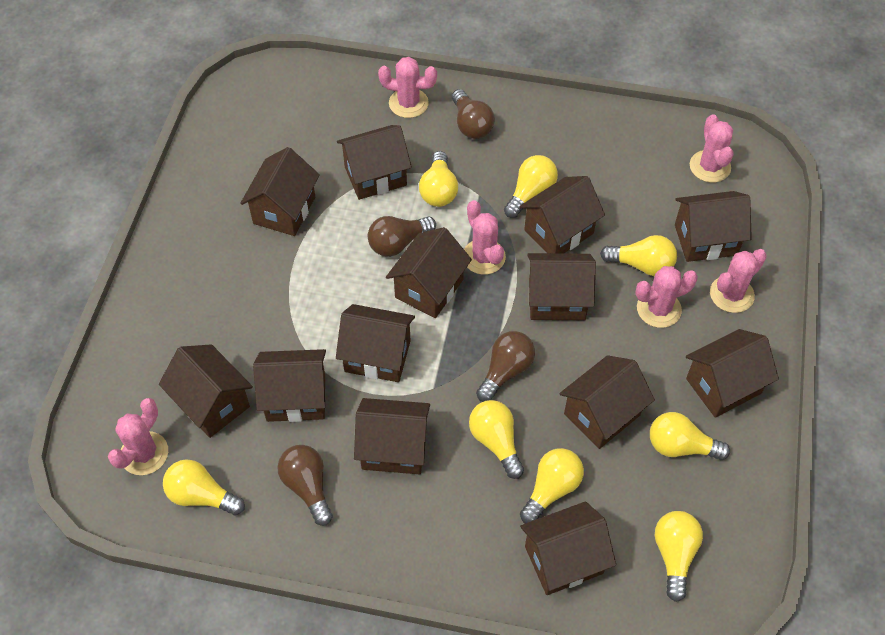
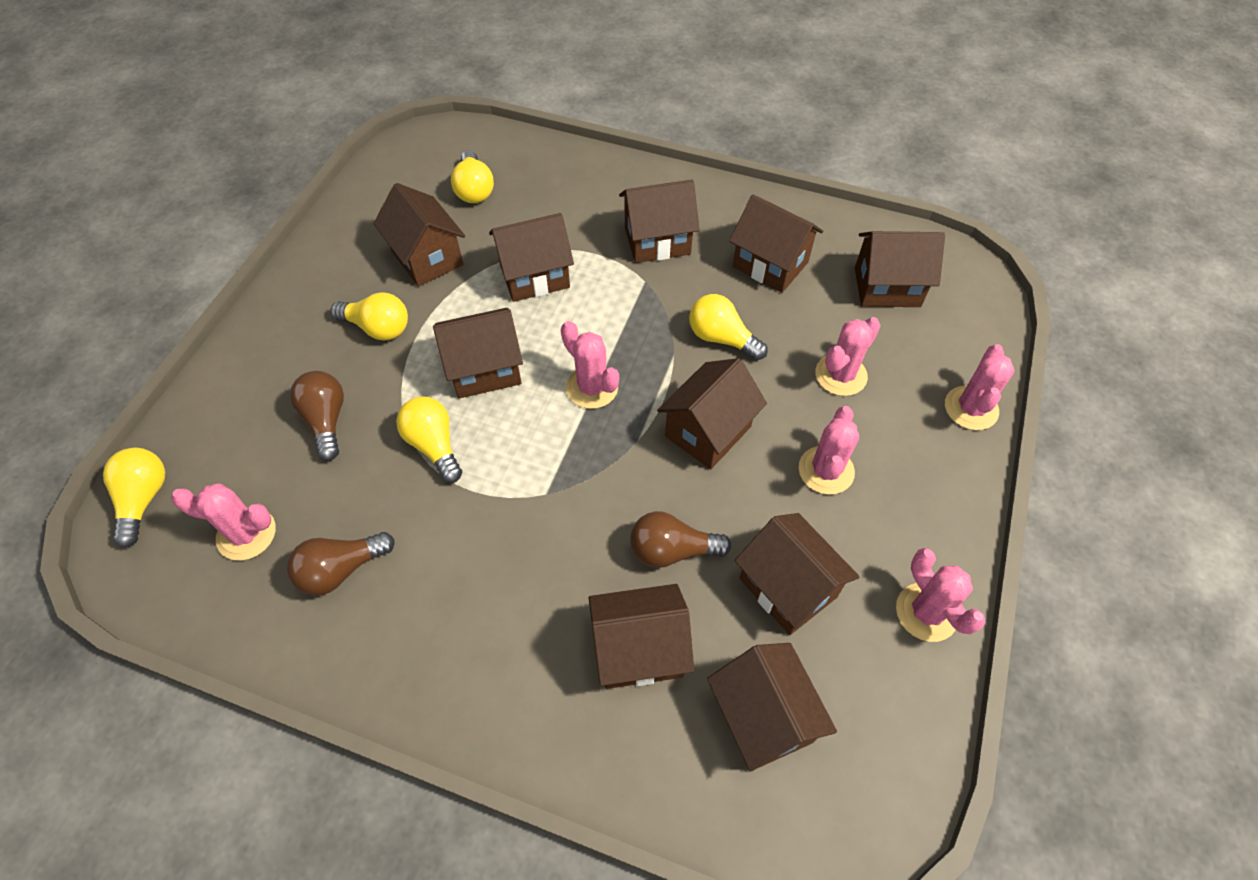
brown house: 13 -> 10
brown light bulb: 4 -> 3
yellow light bulb: 8 -> 5

